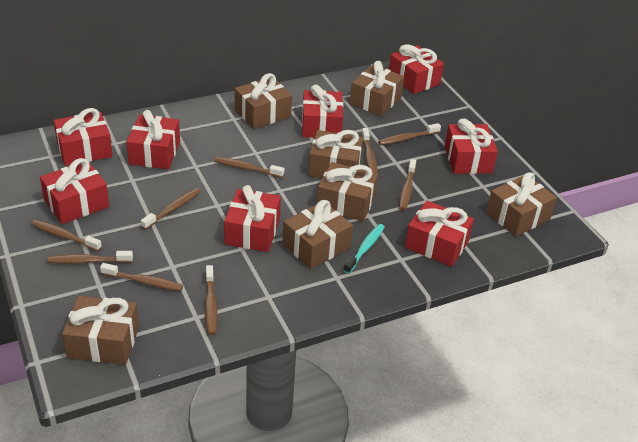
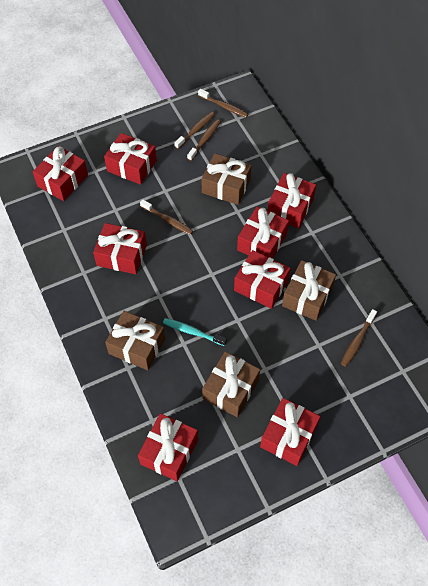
brown gift: 7 -> 4
brown toothbrush: 9 -> 5

